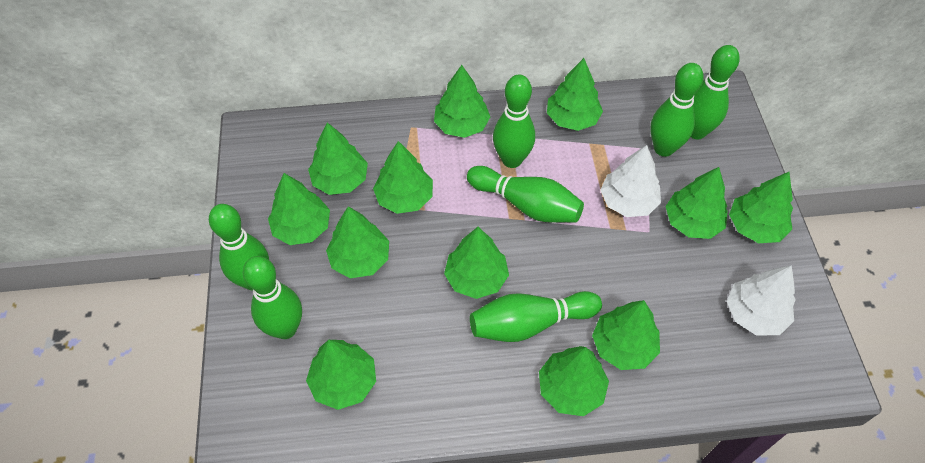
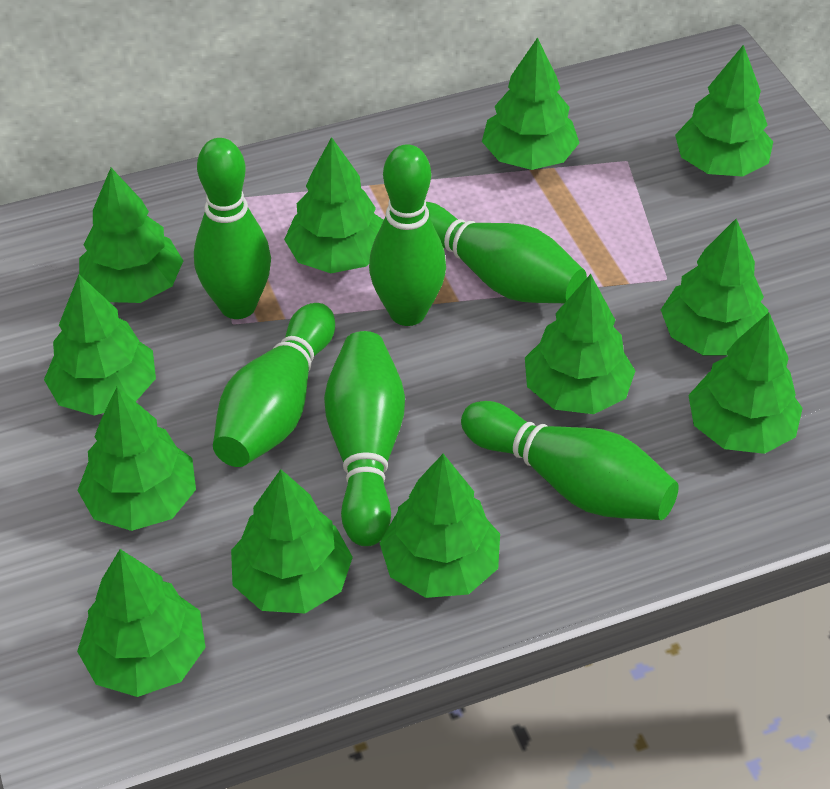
green bowling pin: 7 -> 6
white tree: 2 -> 0

